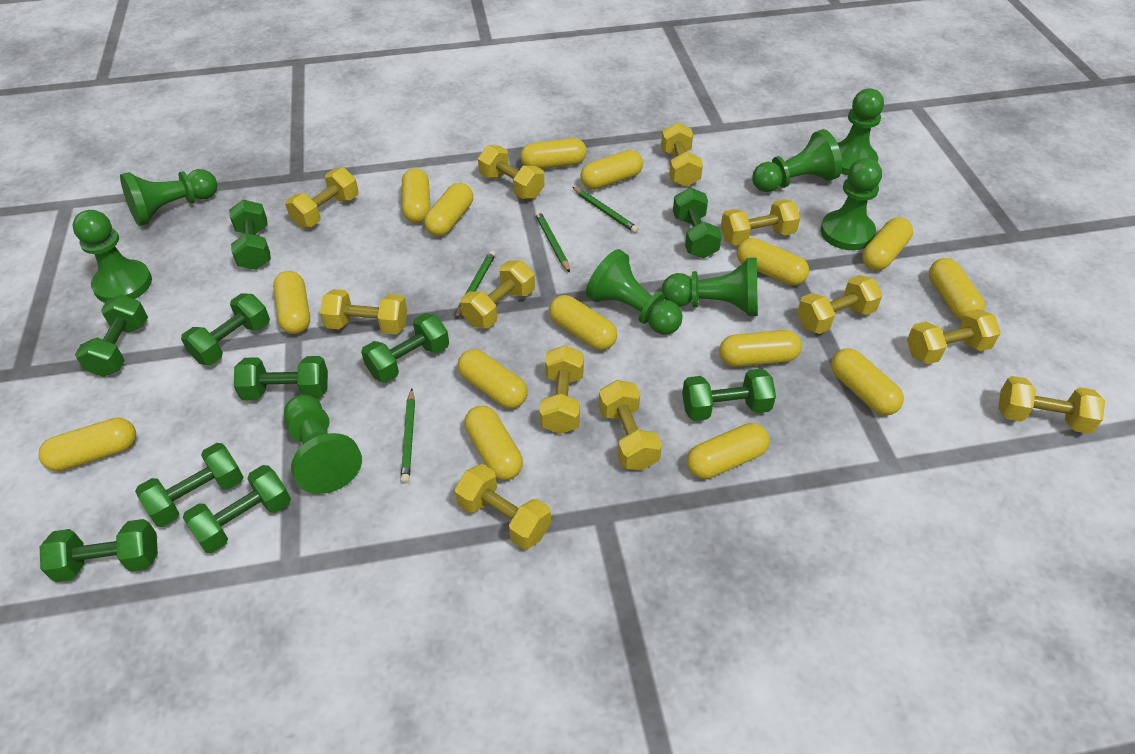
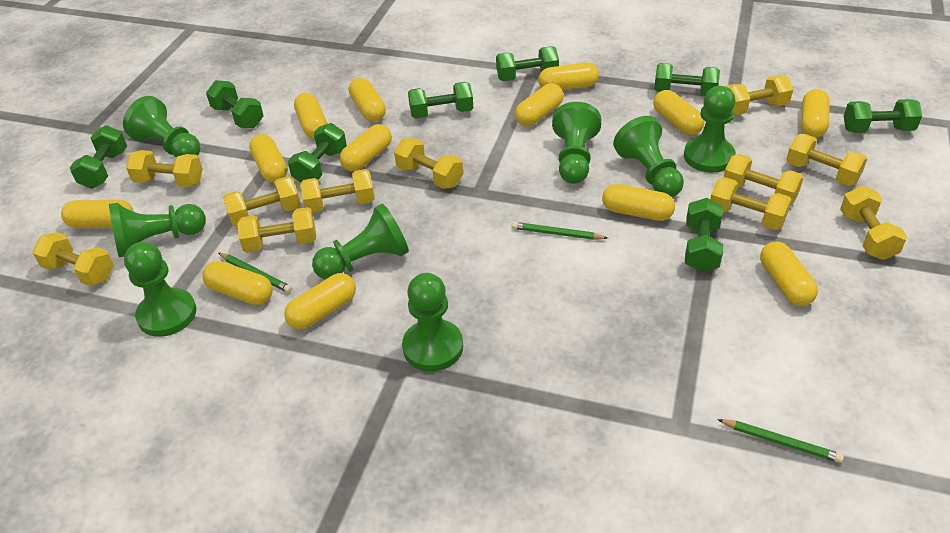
green dumbbell: 10 -> 8
green pencil: 4 -> 3
yellow capsule: 15 -> 13
yellow dumbbell: 12 -> 11

